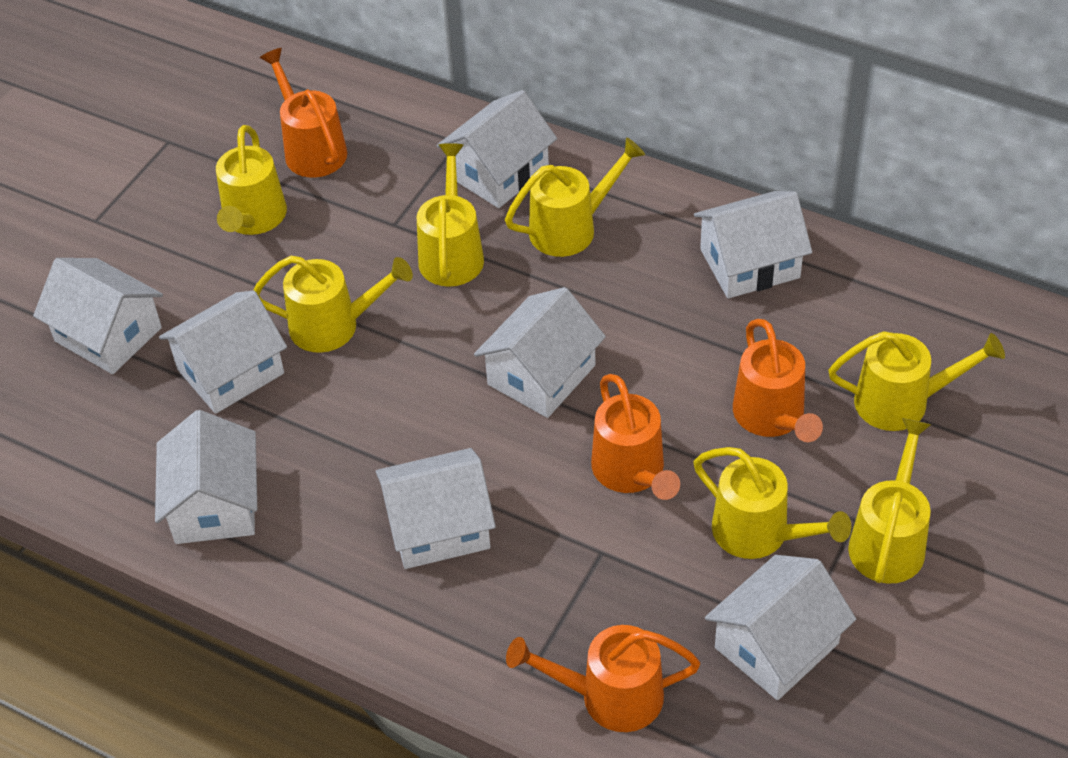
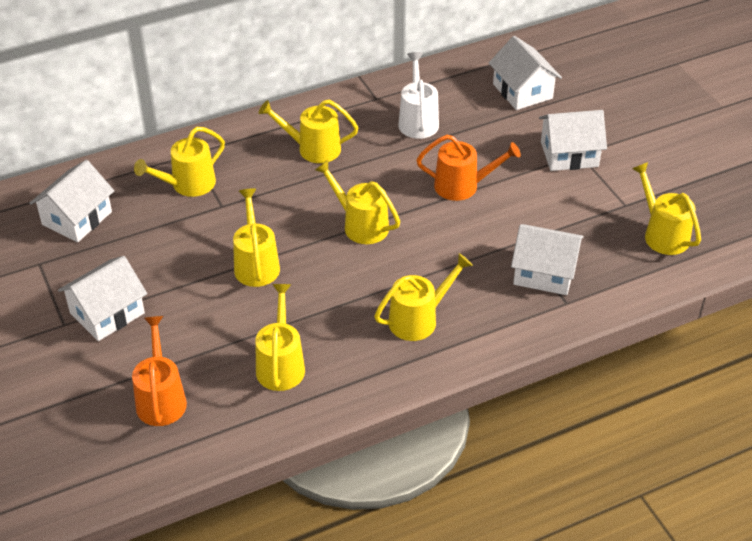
orange watering can: 4 -> 2
white house: 8 -> 5
white watering can: 0 -> 1

